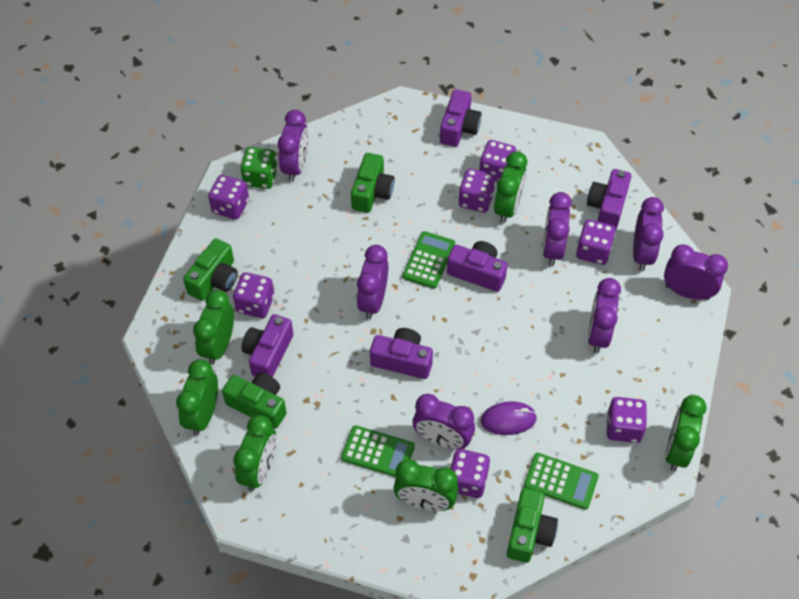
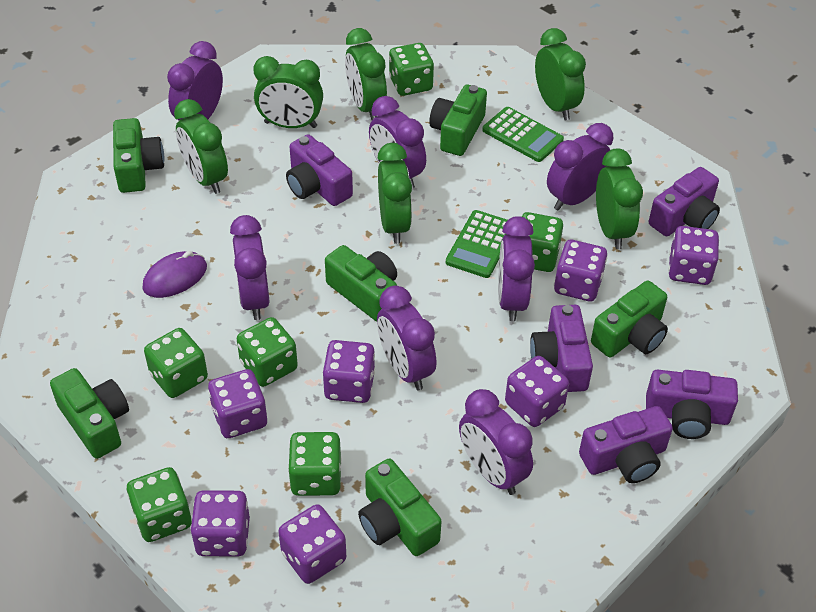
green calculator: 3 -> 2
green camera: 4 -> 6
green dice: 1 -> 6

